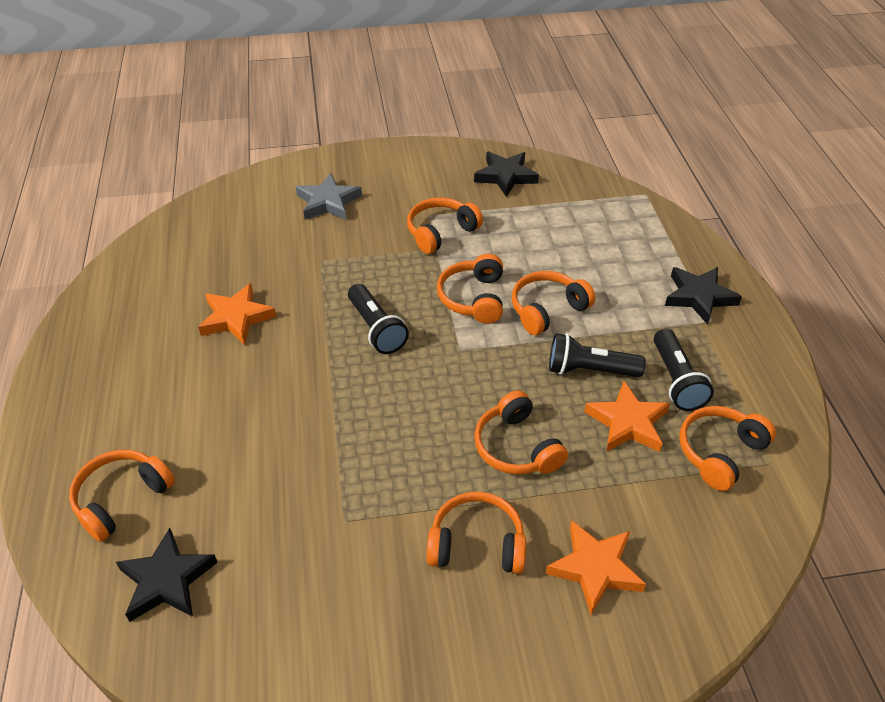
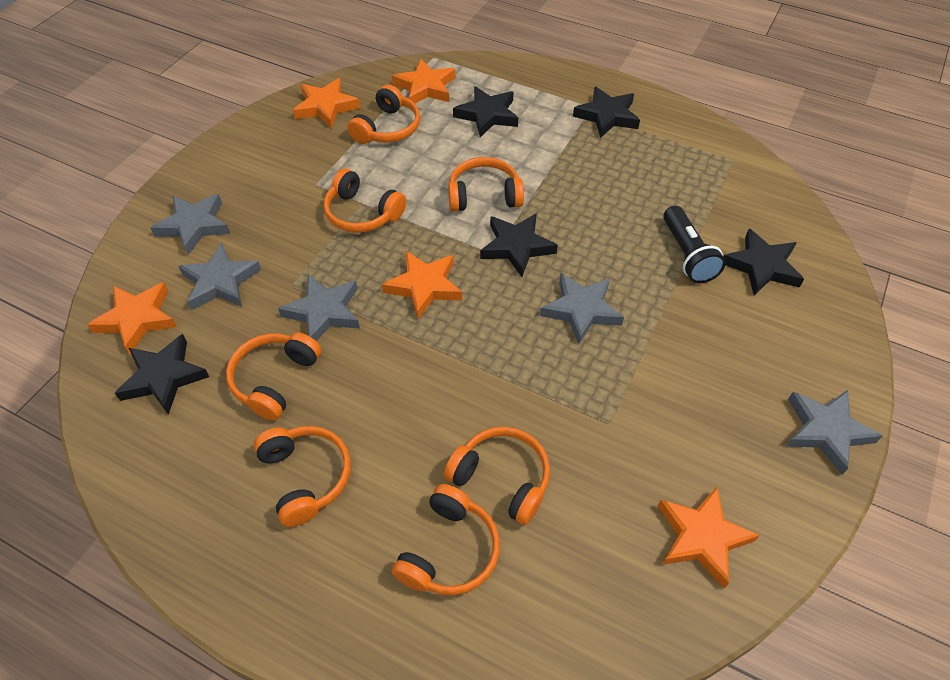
black flashlight: 3 -> 1
black star: 3 -> 5
grey star: 1 -> 5
orange star: 3 -> 5

